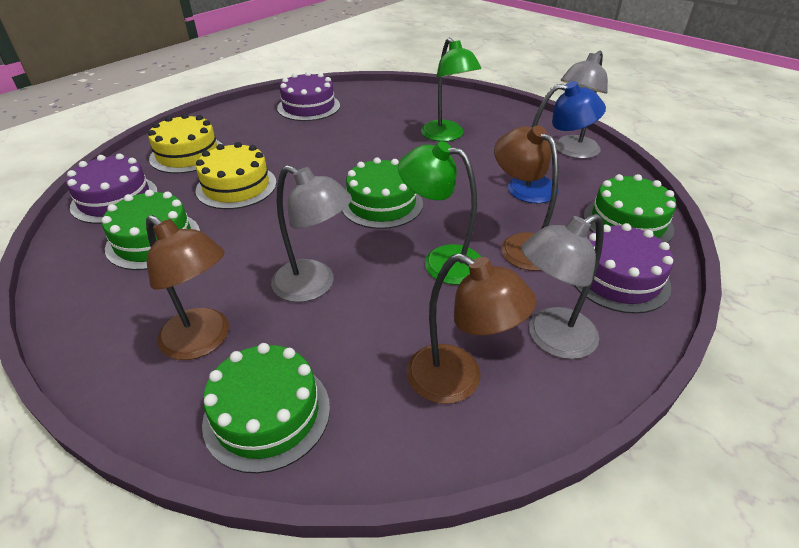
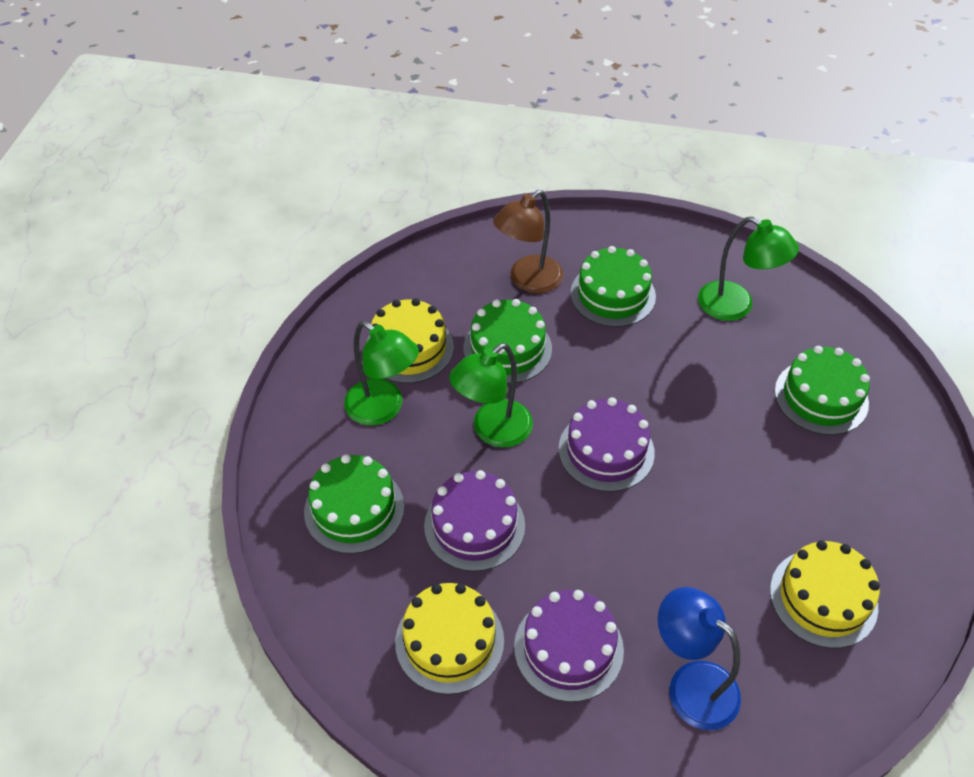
brown lamp: 3 -> 1
green lamp: 2 -> 3
grey lamp: 3 -> 0
yellow cake: 2 -> 3

